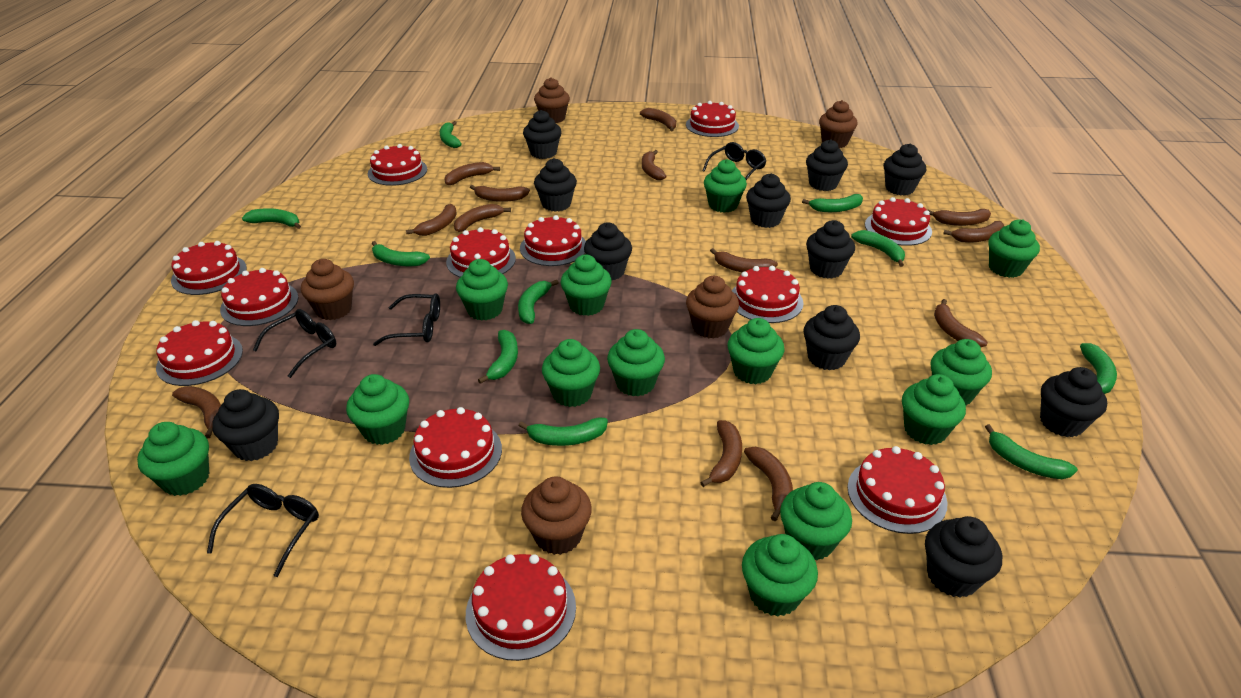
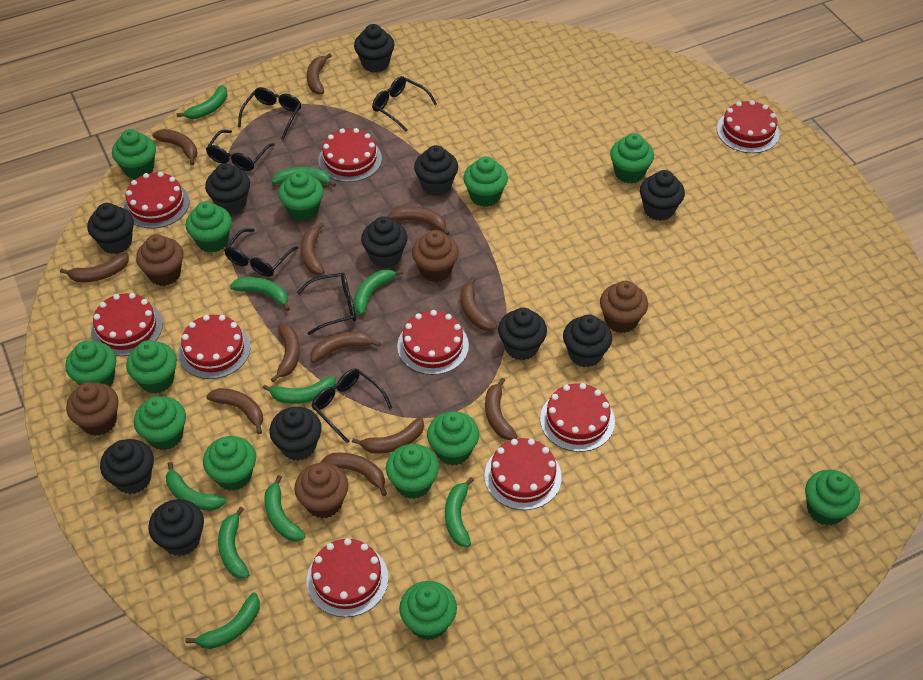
black glasses: 4 -> 6
brown banana: 13 -> 12
red cake: 12 -> 9

